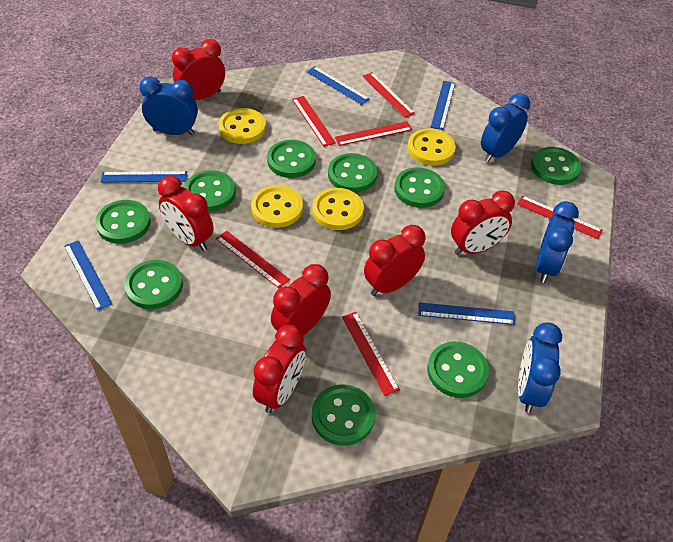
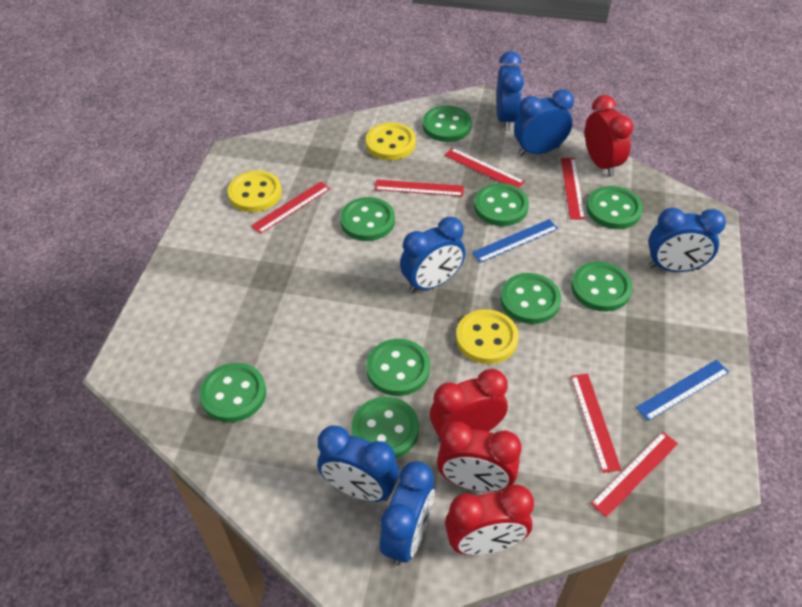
blue clock: 4 -> 6
blue ruler: 5 -> 2
red clock: 6 -> 4
yellow button: 4 -> 3

